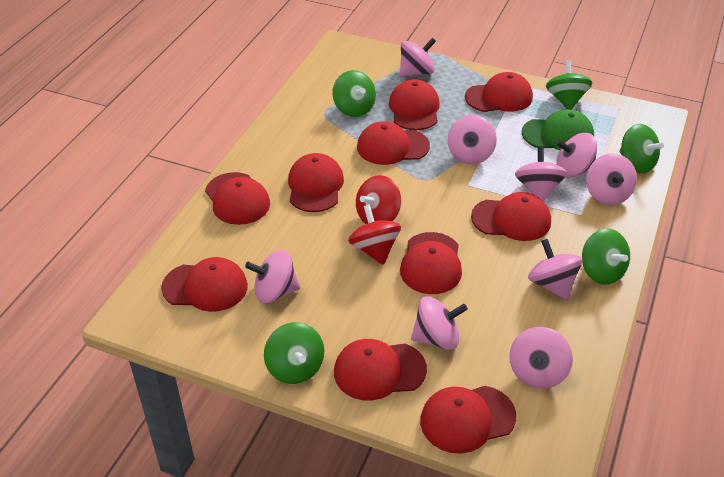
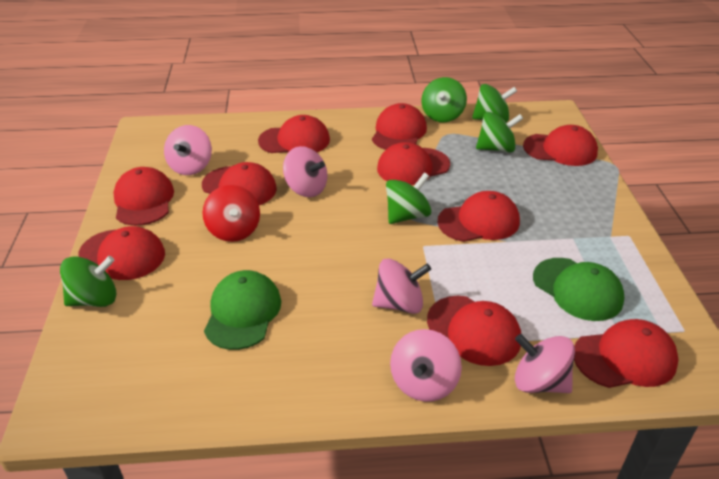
green cap: 1 -> 2
pink spinning top: 9 -> 5
red spinning top: 2 -> 1

